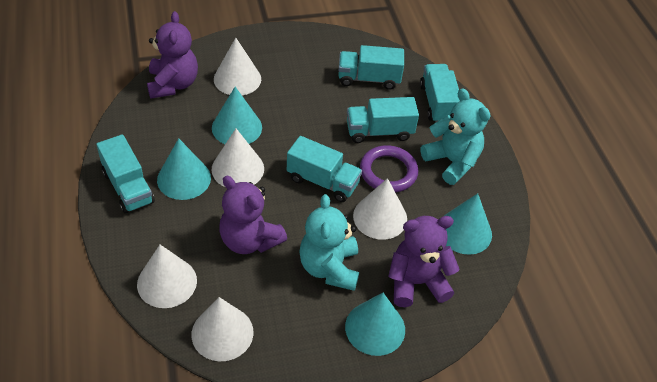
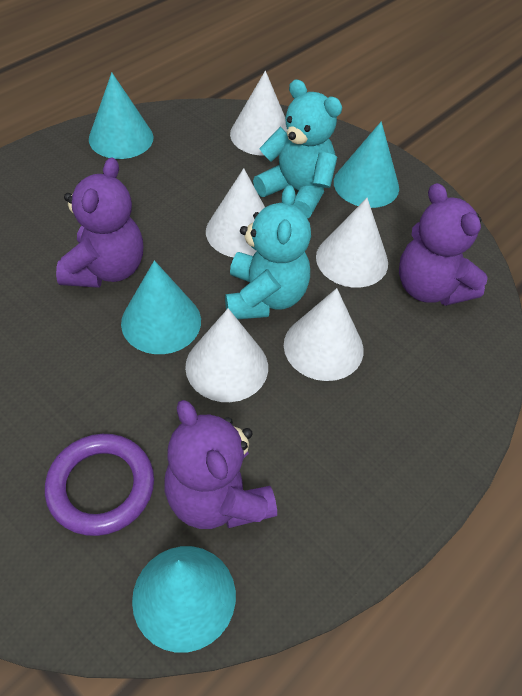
turquoise truck: 5 -> 0

